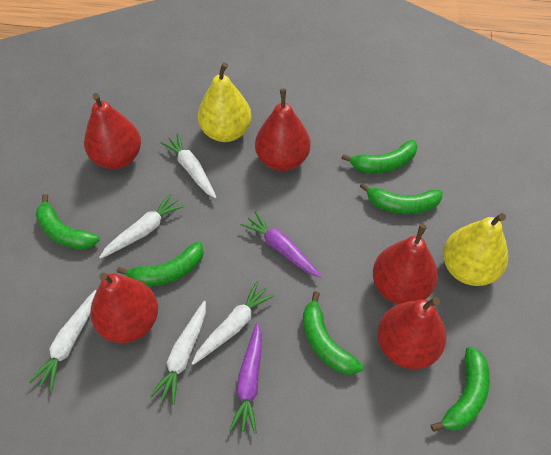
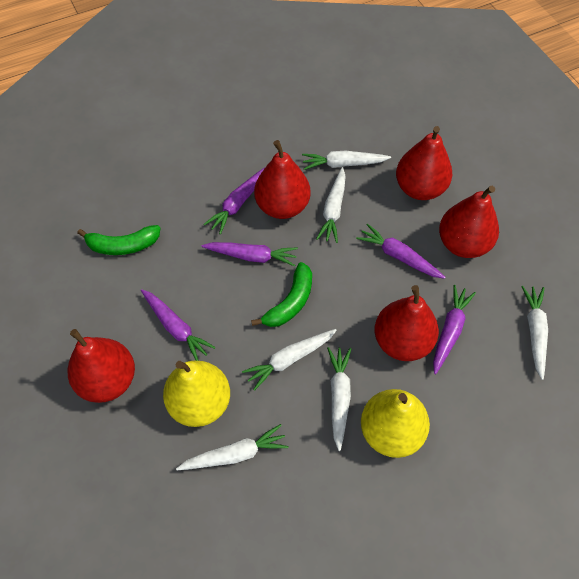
green banana: 6 -> 2
purple carrot: 2 -> 5
white carrot: 5 -> 6

